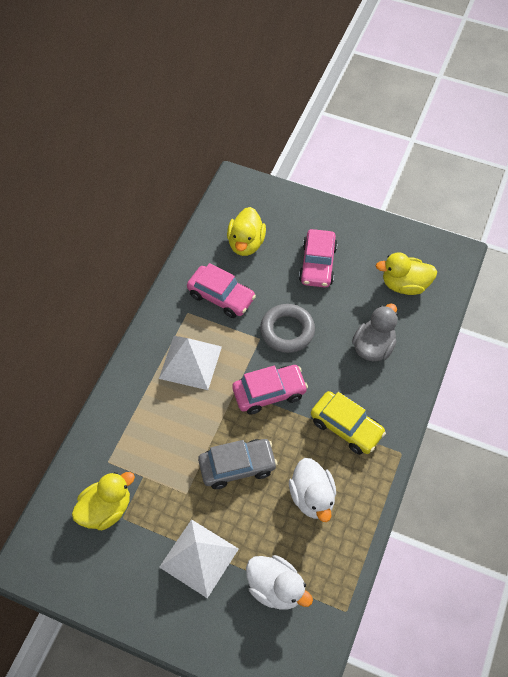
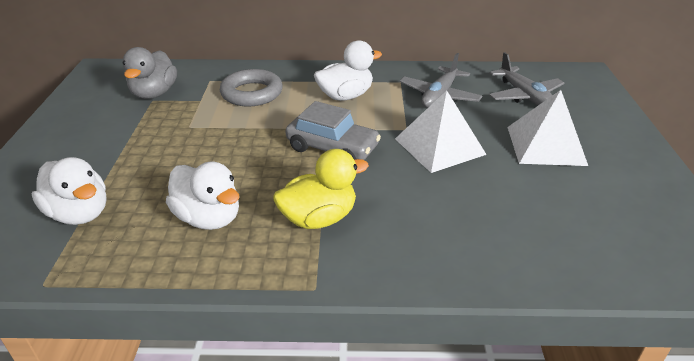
grey plane: 0 -> 2
pink car: 3 -> 0
white duck: 2 -> 3
yellow car: 1 -> 0
yellow duck: 3 -> 1

